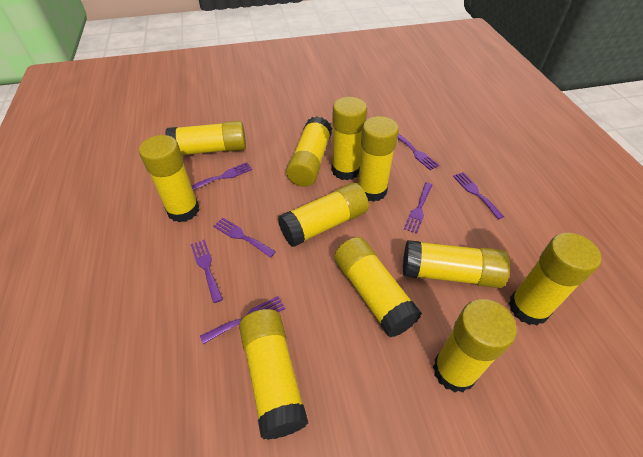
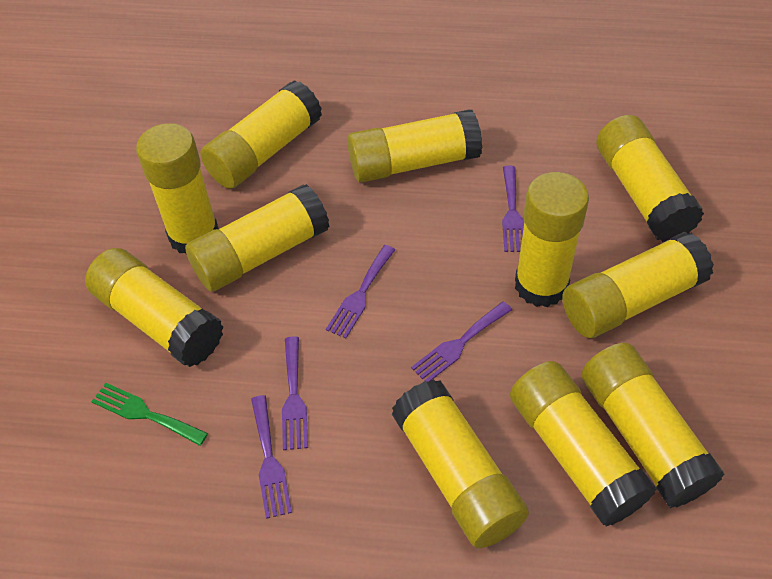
green fork: 0 -> 1
purple fork: 7 -> 5

